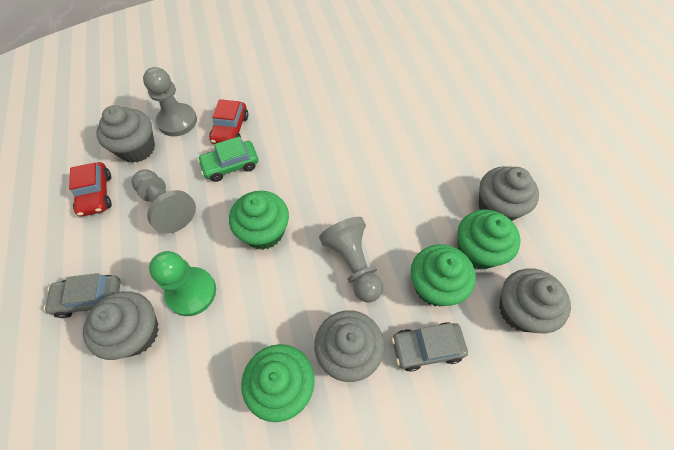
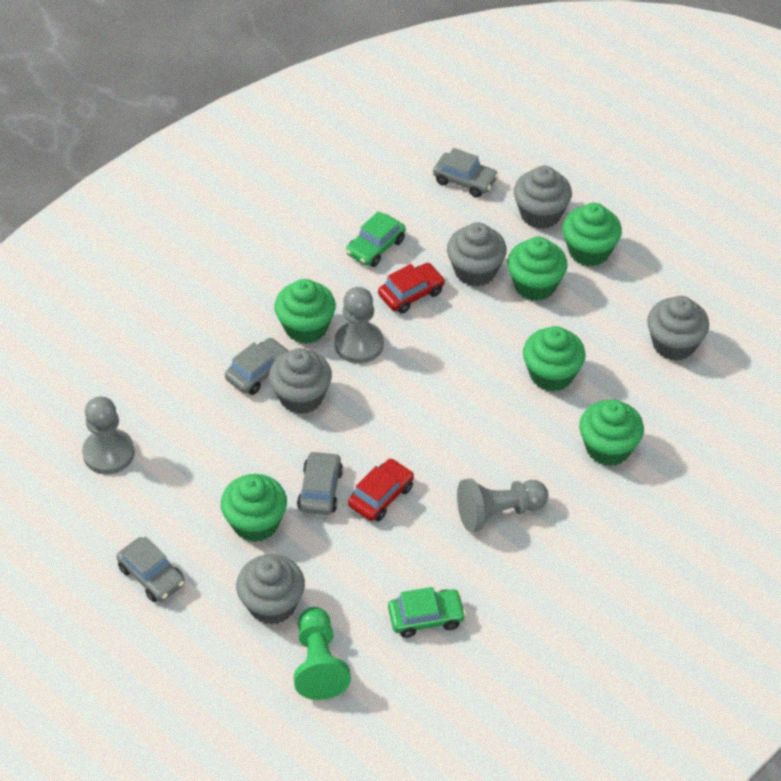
green car: 1 -> 2
green cupcake: 4 -> 6
grey car: 2 -> 4

